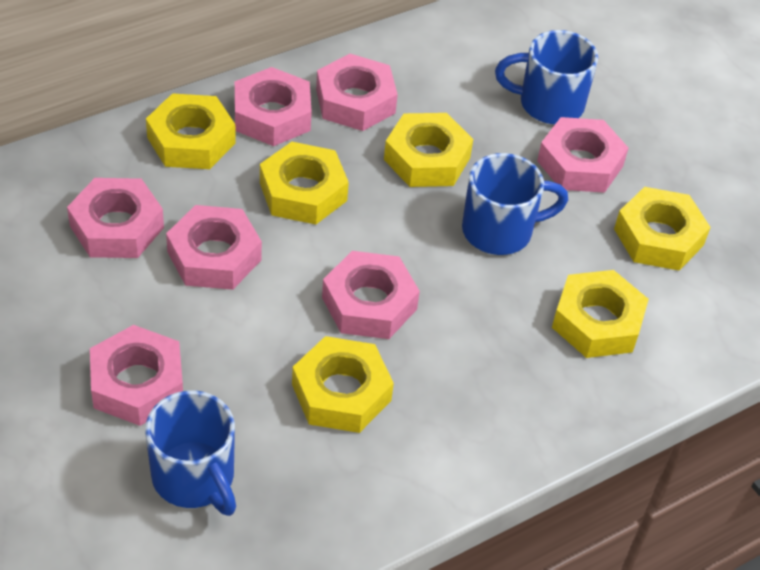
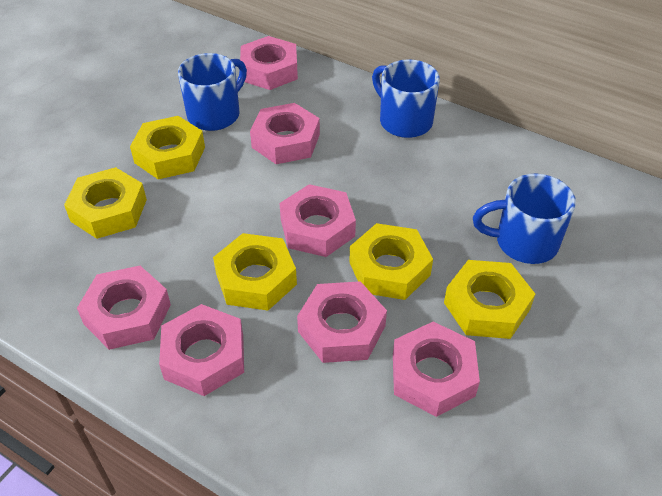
yellow nut: 6 -> 5

